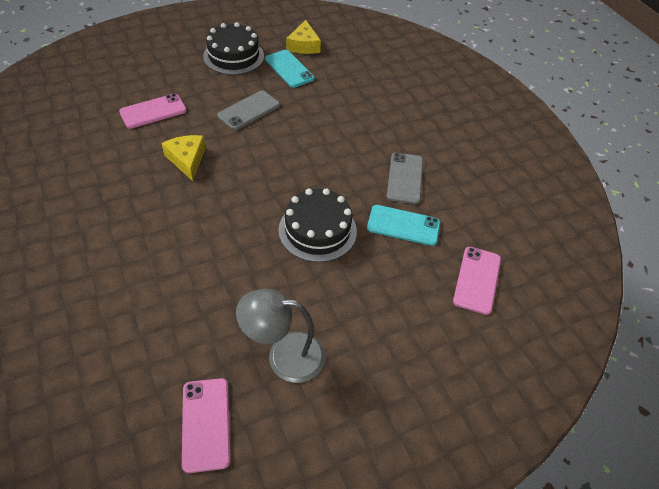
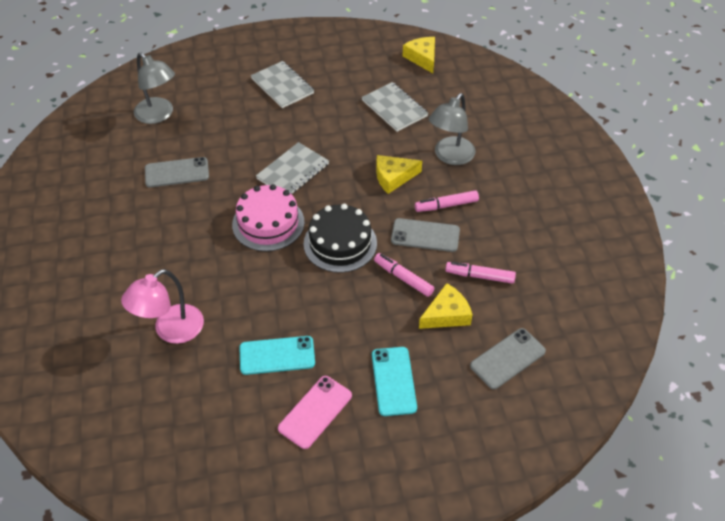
black cake: 2 -> 1
grey lamp: 1 -> 2
grey notebook: 0 -> 3
grey phone: 2 -> 3
pink cake: 0 -> 1
pink lamp: 0 -> 1
pink marker: 0 -> 3
pink phone: 3 -> 1
yellow cheese: 2 -> 3

